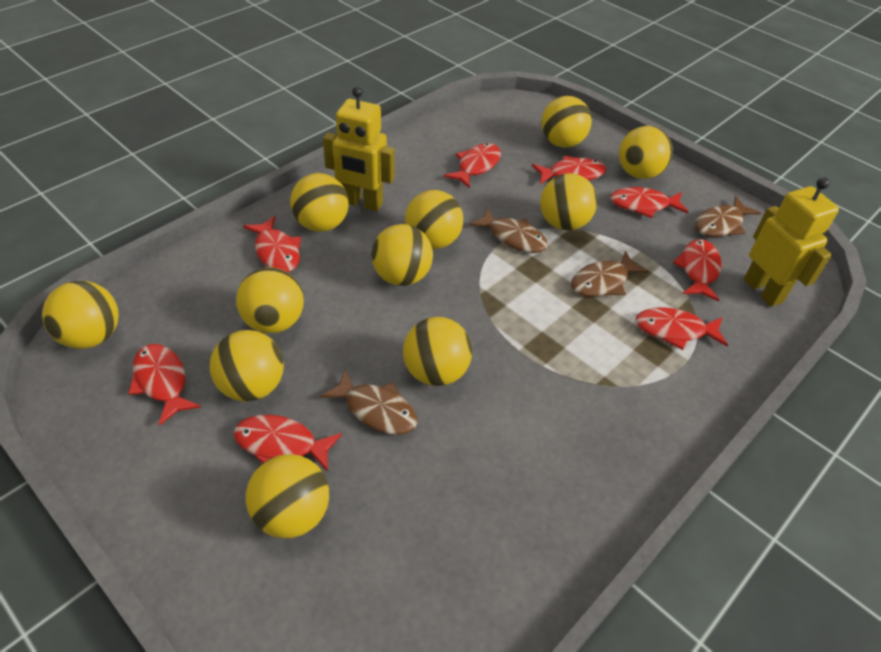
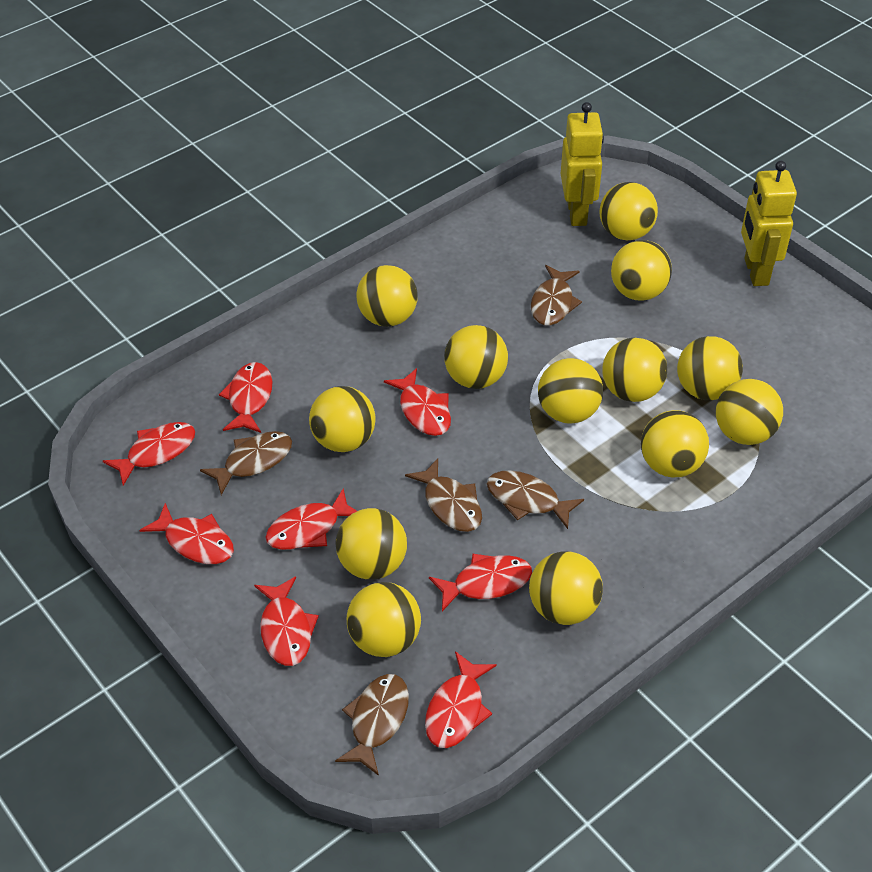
brown fish: 4 -> 5
yellow ball: 11 -> 13

